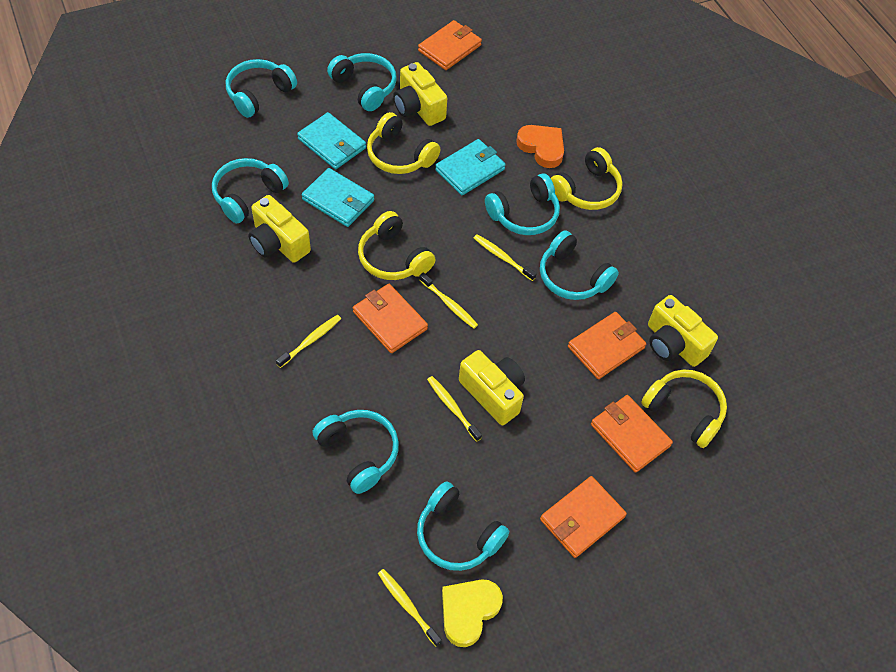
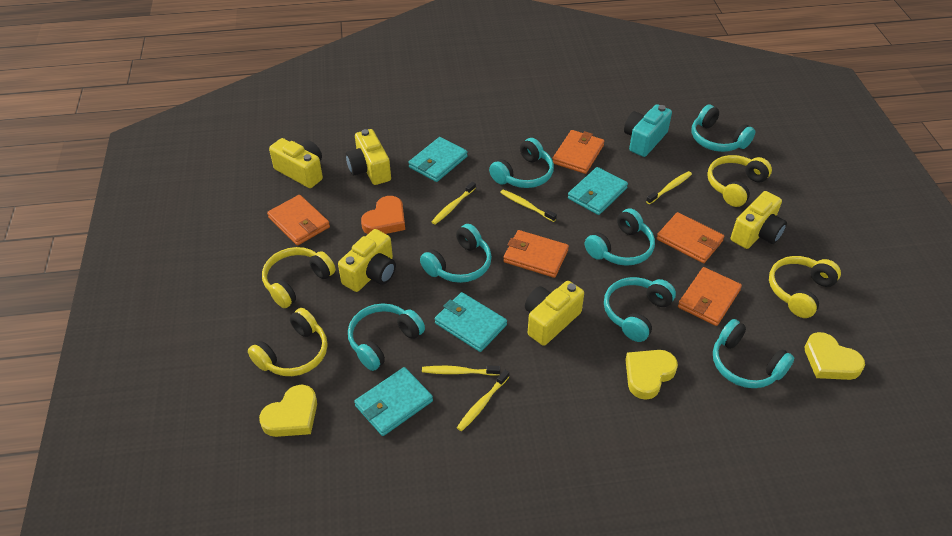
turquoise camera: 0 -> 1
turquoise wallet: 3 -> 4
yellow camera: 4 -> 5
yellow heart: 1 -> 3

